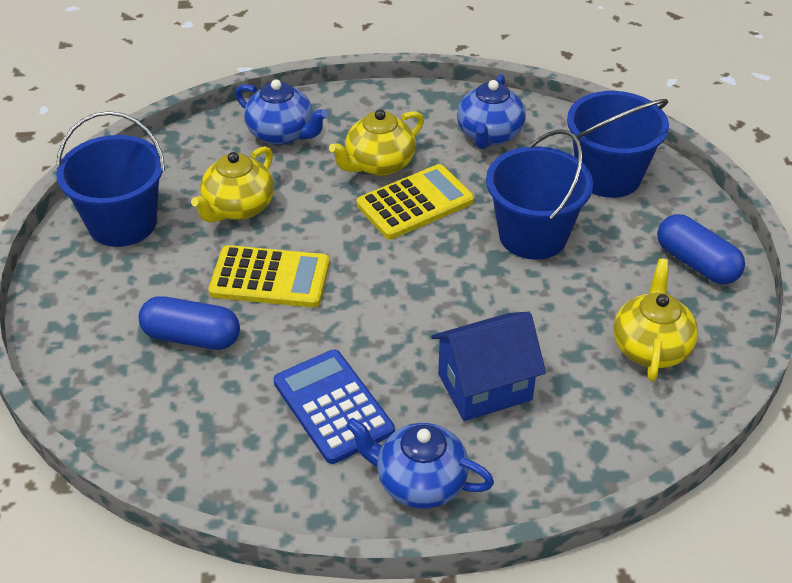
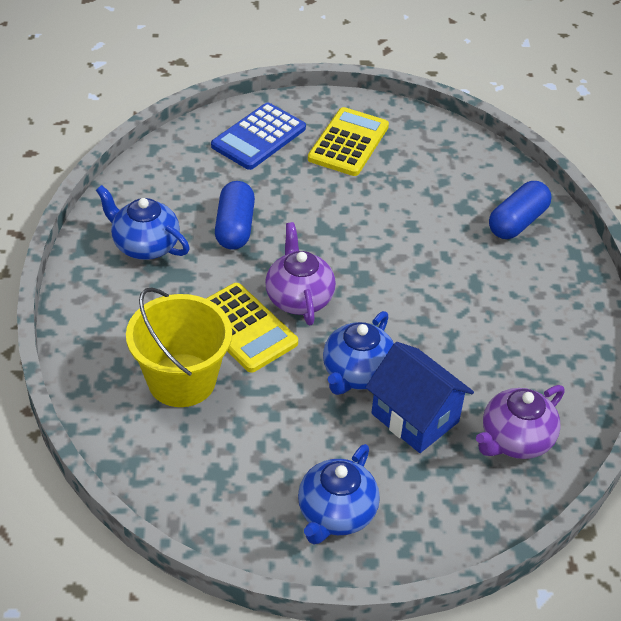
blue bucket: 3 -> 0
purple teapot: 0 -> 2
yellow bucket: 0 -> 1
yellow teapot: 3 -> 0

